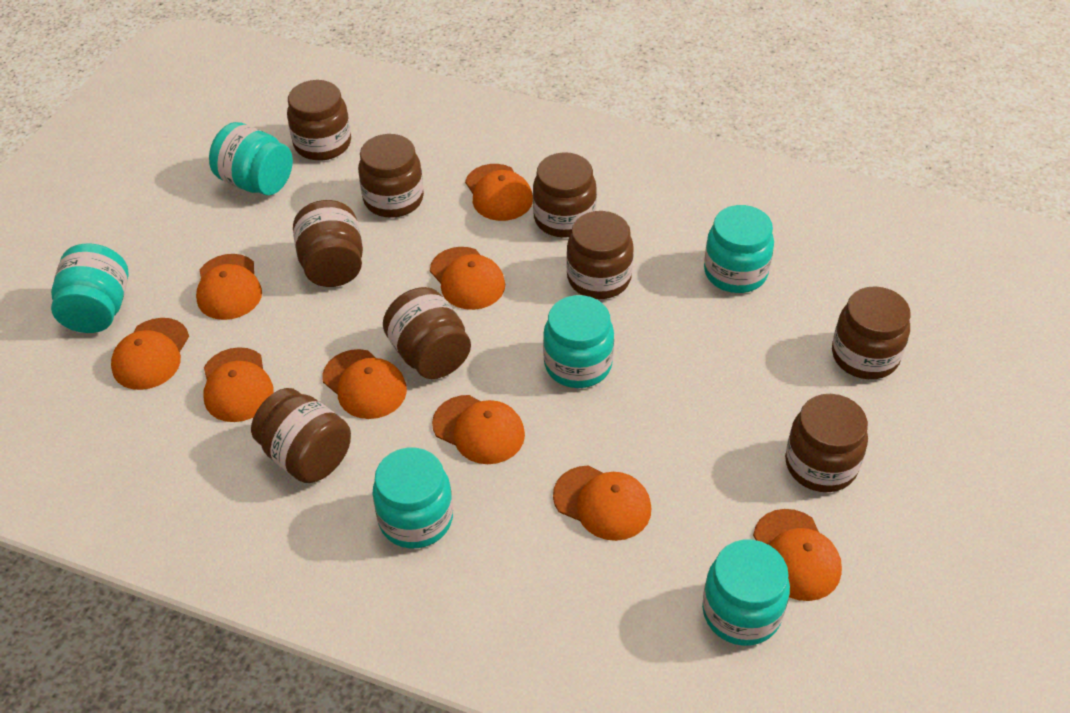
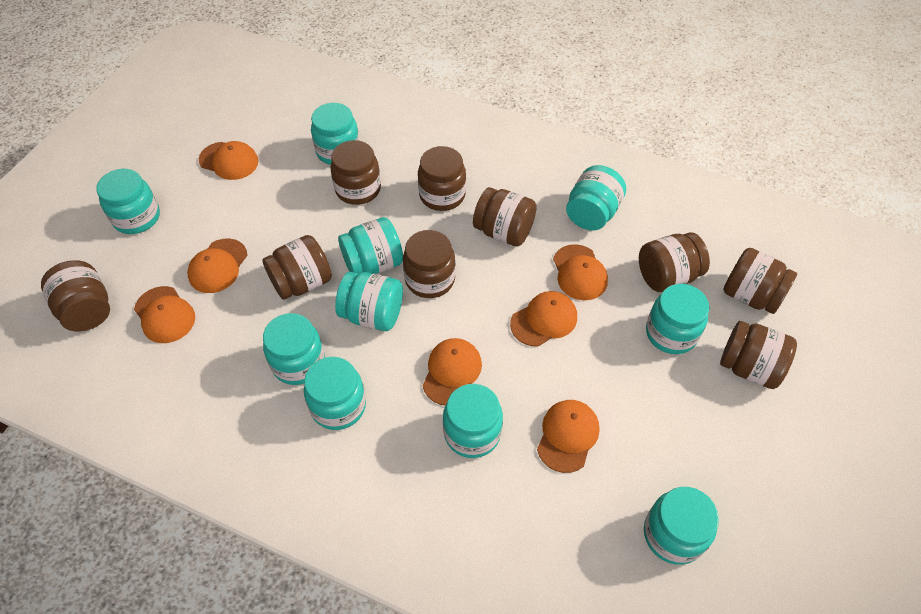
orange cap: 9 -> 7
turquoise jar: 6 -> 10

